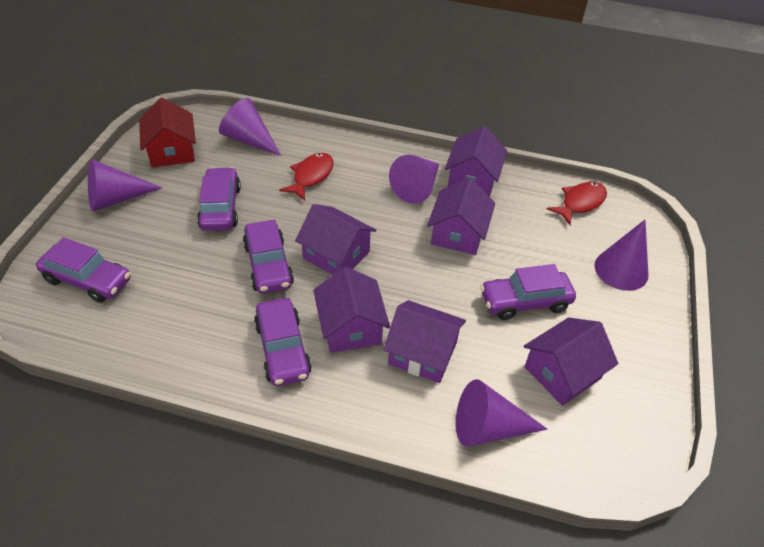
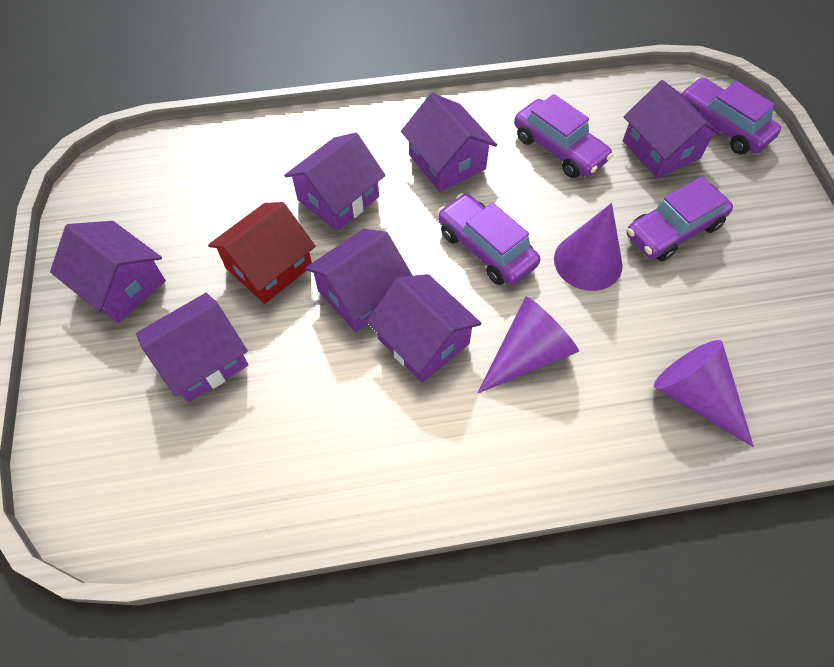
purple car: 5 -> 4
purple cone: 5 -> 3
purple house: 6 -> 7
red fish: 2 -> 0

